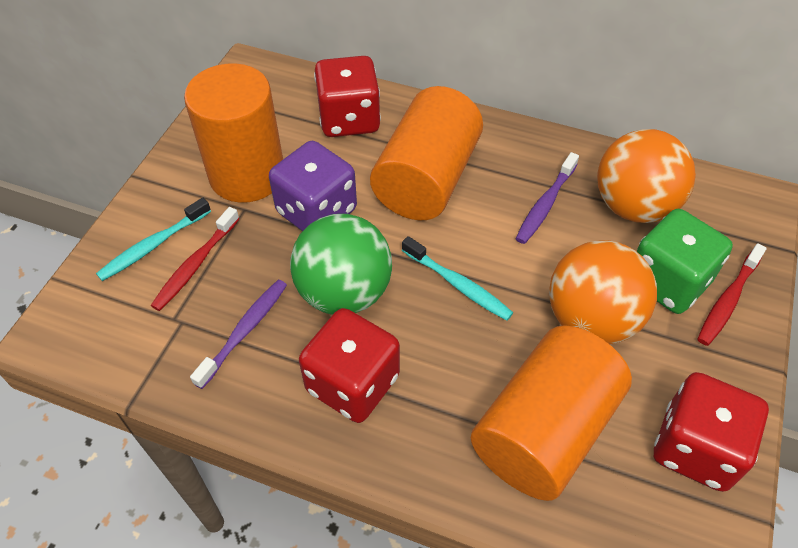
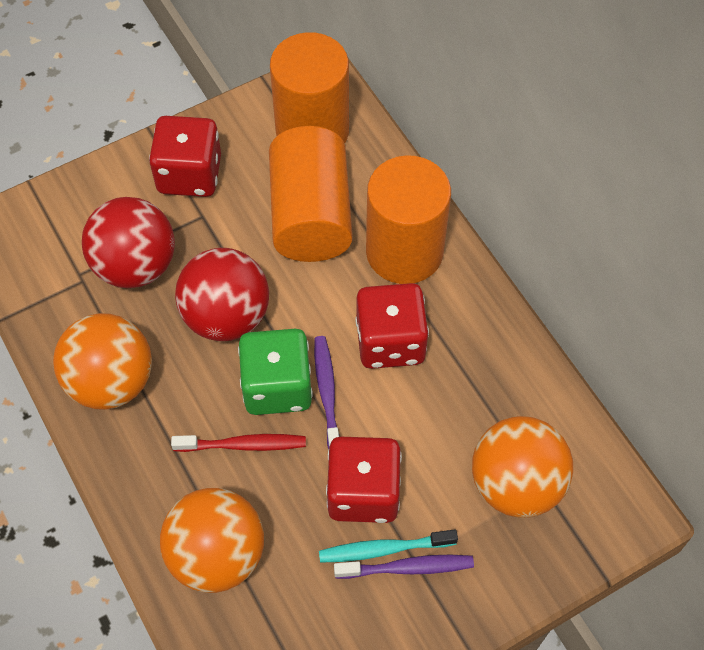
green ball: 1 -> 0
orange ball: 2 -> 3
purple dice: 1 -> 0
red ball: 0 -> 2
red toothbrush: 2 -> 1
turquoise toothbrush: 2 -> 1

